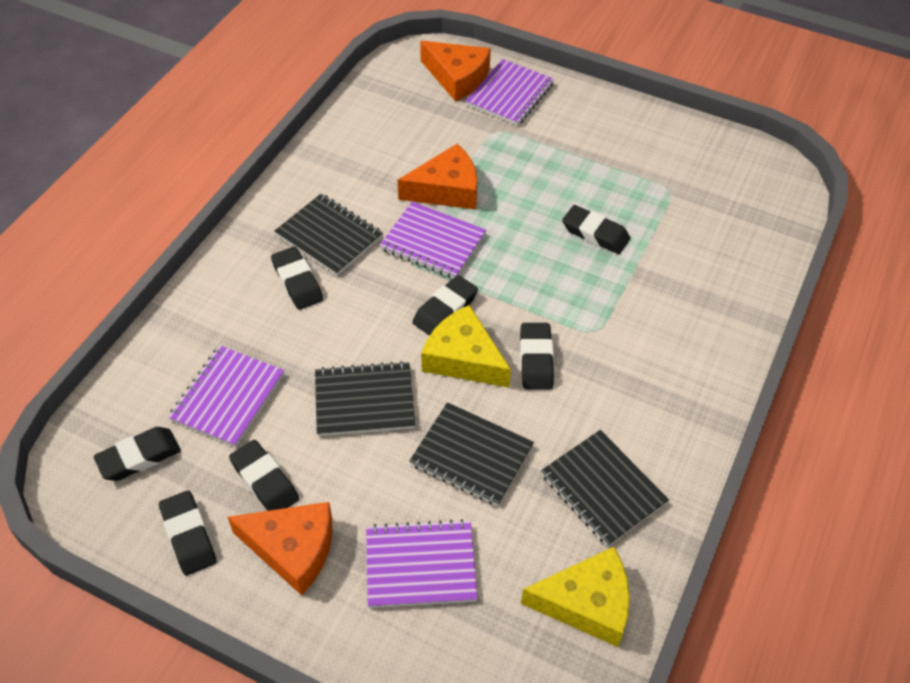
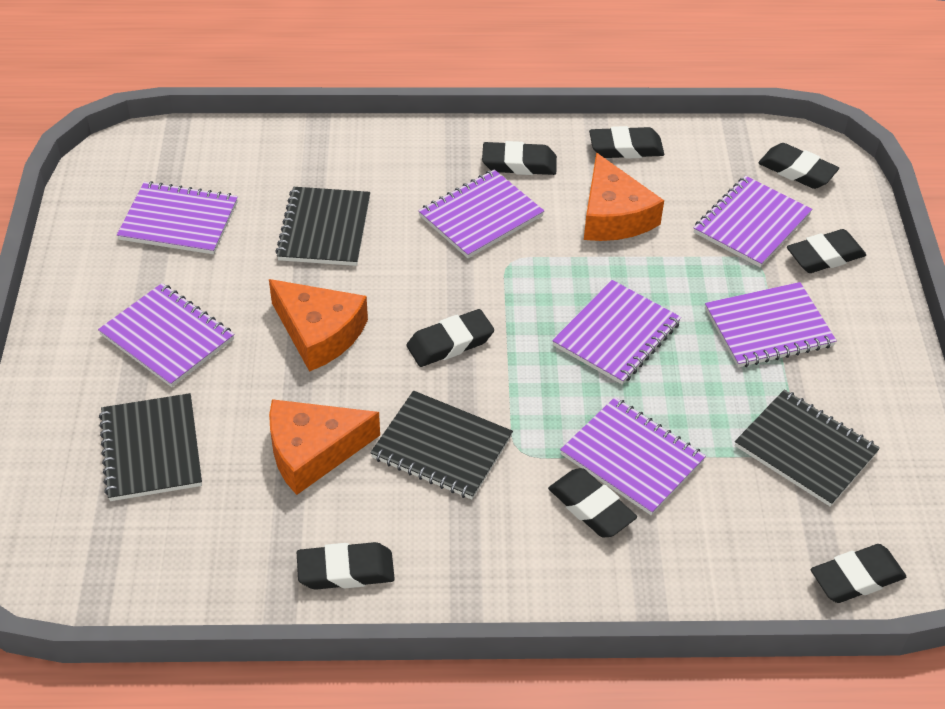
black eraser: 7 -> 8
purple notebook: 4 -> 7
yellow cheese: 2 -> 0

